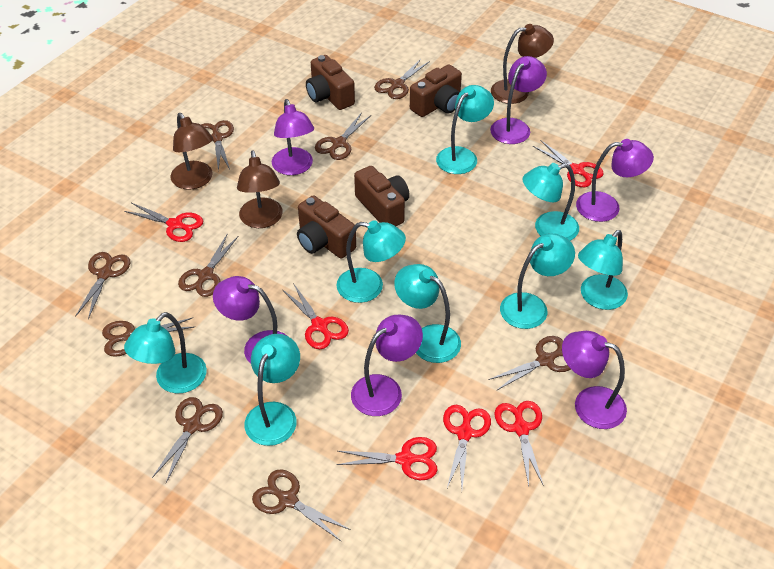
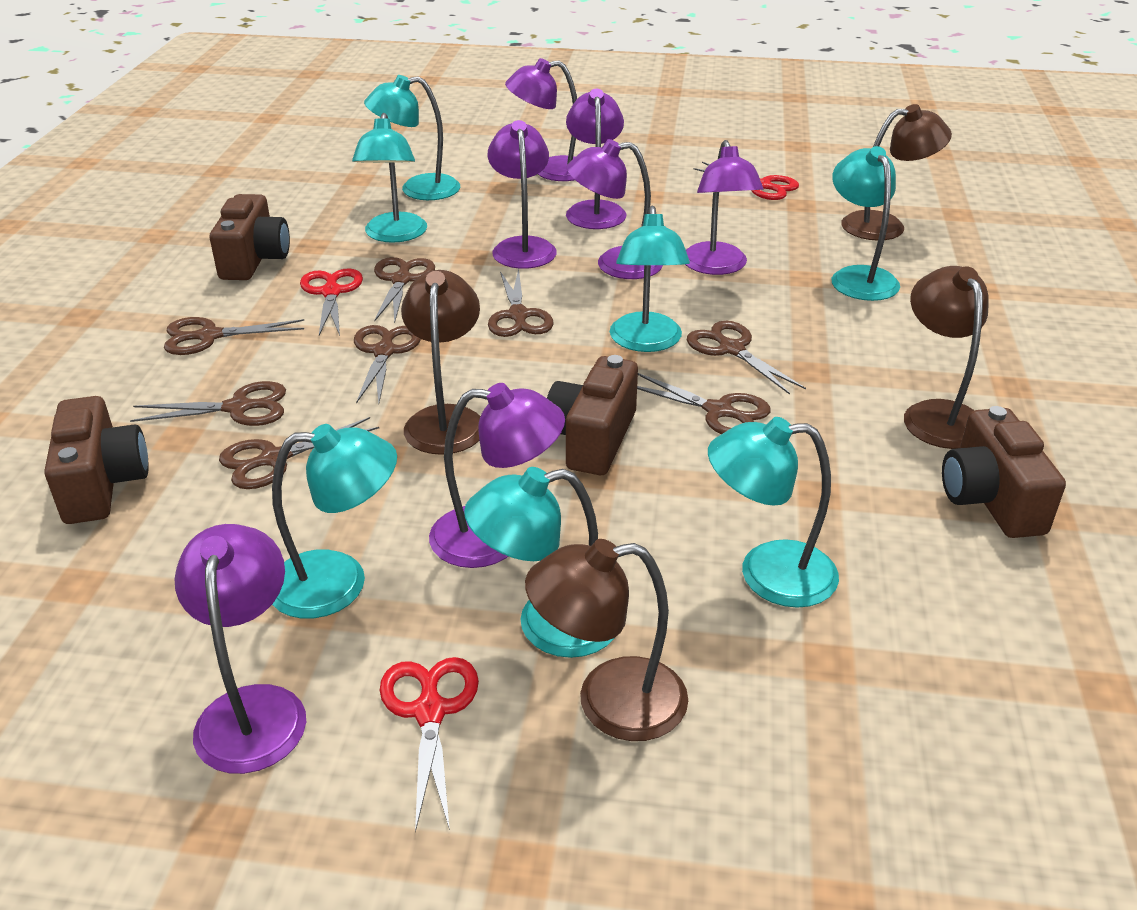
brown lamp: 3 -> 4
brown scissors: 9 -> 8
purple lamp: 6 -> 7
red scissors: 6 -> 3
turquoise lamp: 8 -> 7

